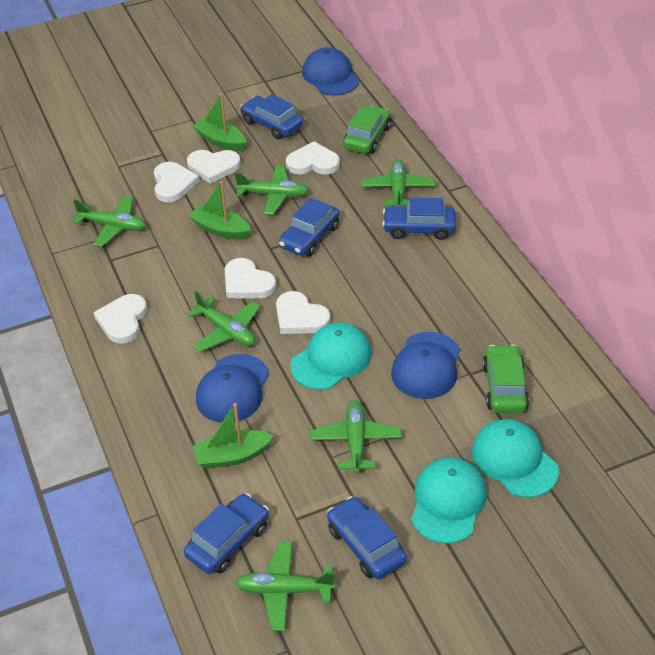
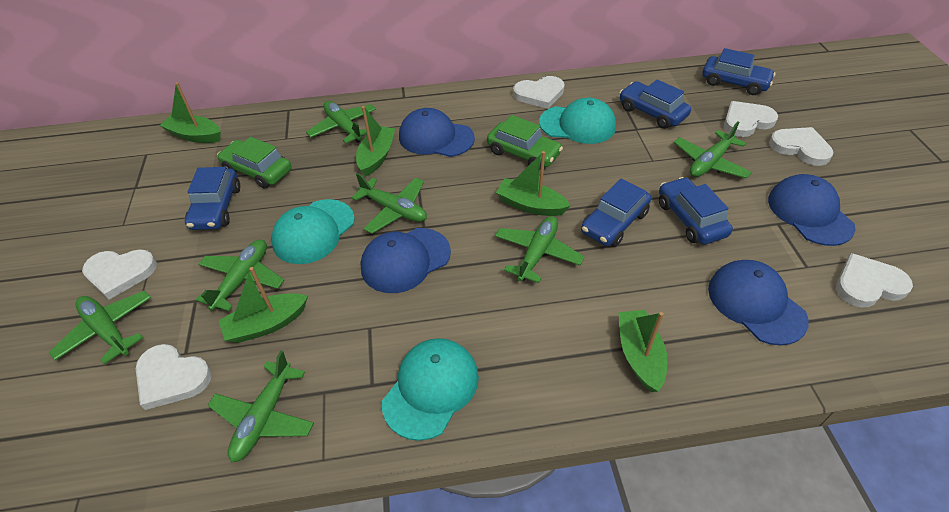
blue cap: 3 -> 4
green boat: 3 -> 5
green plane: 6 -> 7

